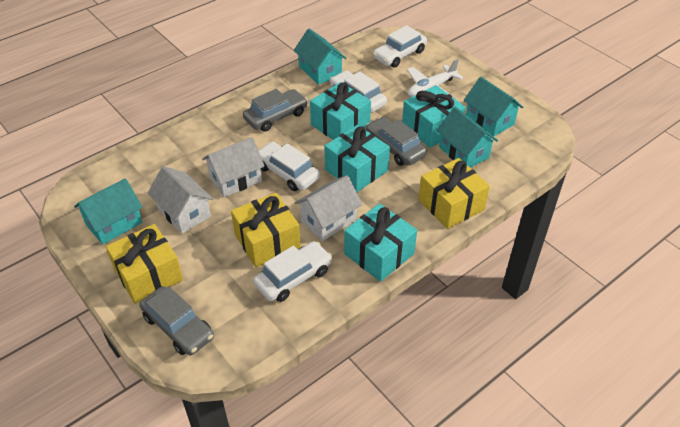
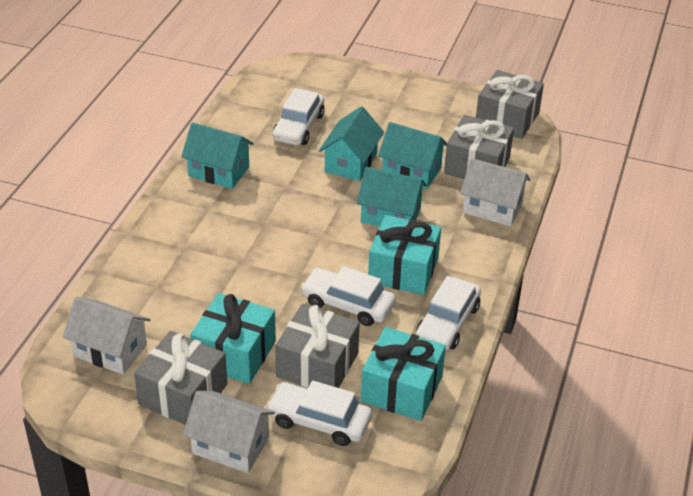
grey car: 3 -> 0
grey gift: 0 -> 4
turquoise gift: 4 -> 3
white plane: 1 -> 0
yellow gift: 3 -> 0

